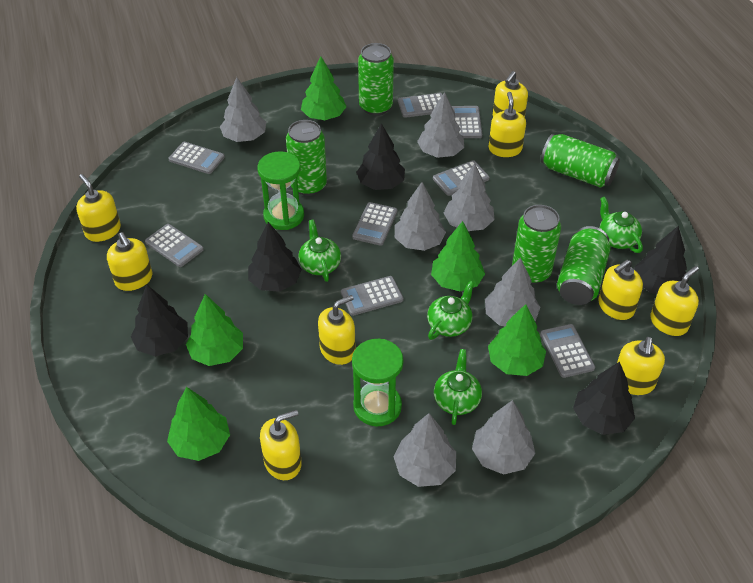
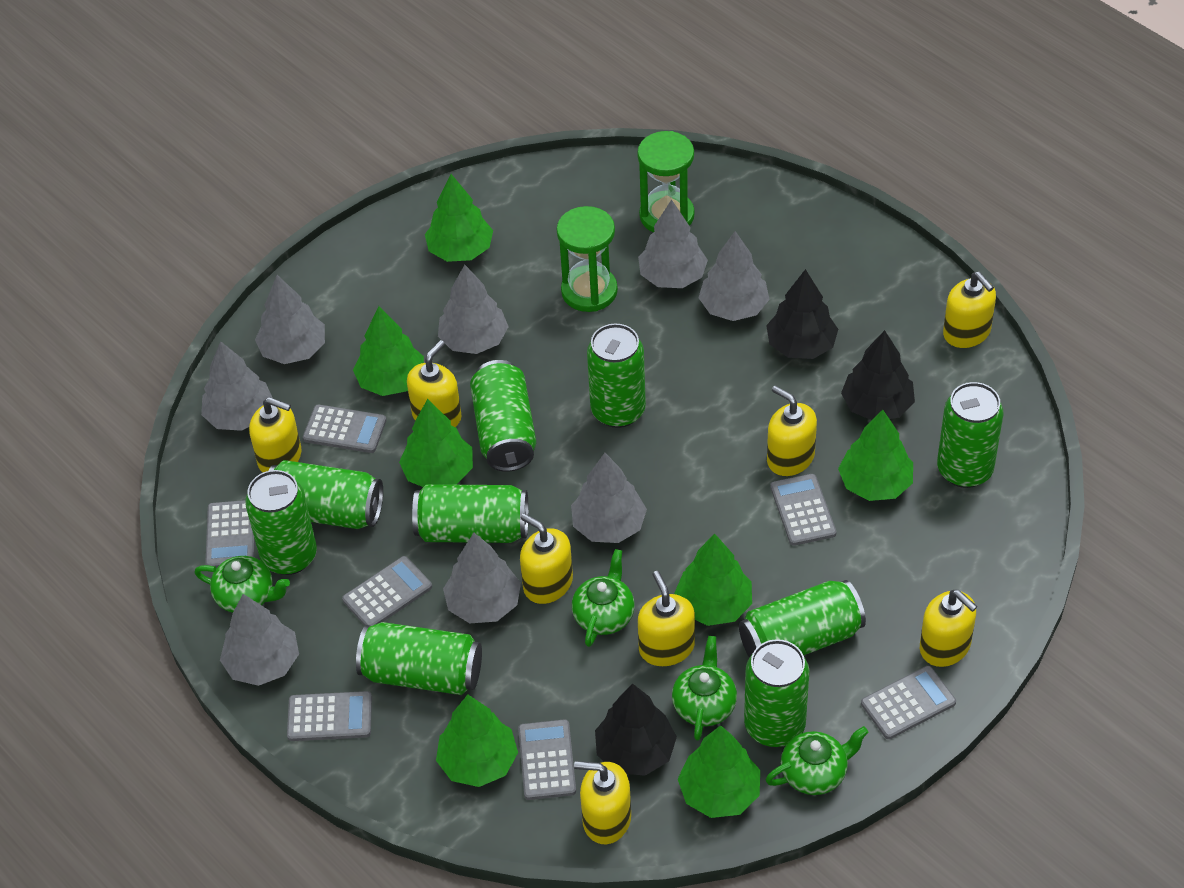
black tree: 5 -> 3
green can: 5 -> 9
green tree: 5 -> 7
grey calculator: 8 -> 7
grey tree: 7 -> 8
yellow soap dispenser: 9 -> 8

